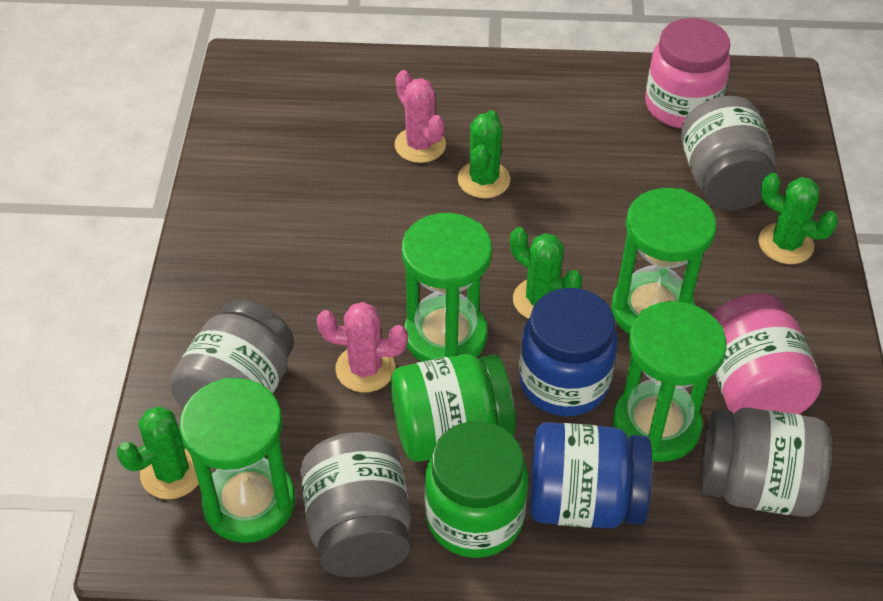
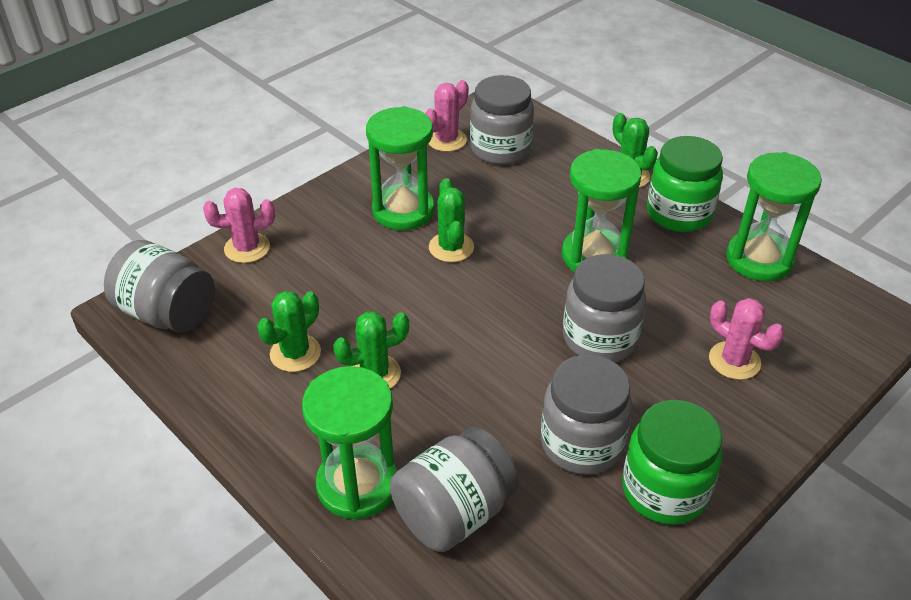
blue jar: 2 -> 0
grey jar: 4 -> 5
pink cactus: 2 -> 3
pink jar: 2 -> 0

